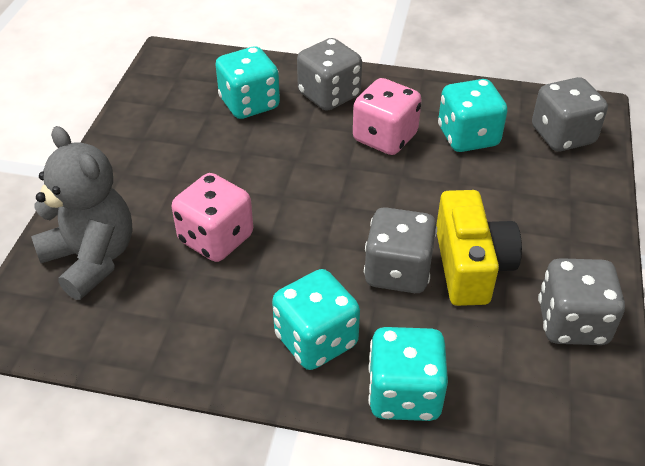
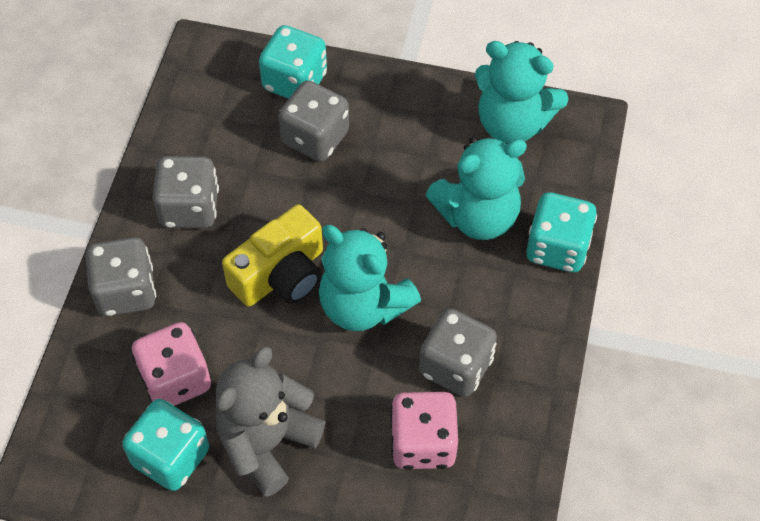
turquoise dice: 4 -> 3
turquoise teddy bear: 0 -> 3

